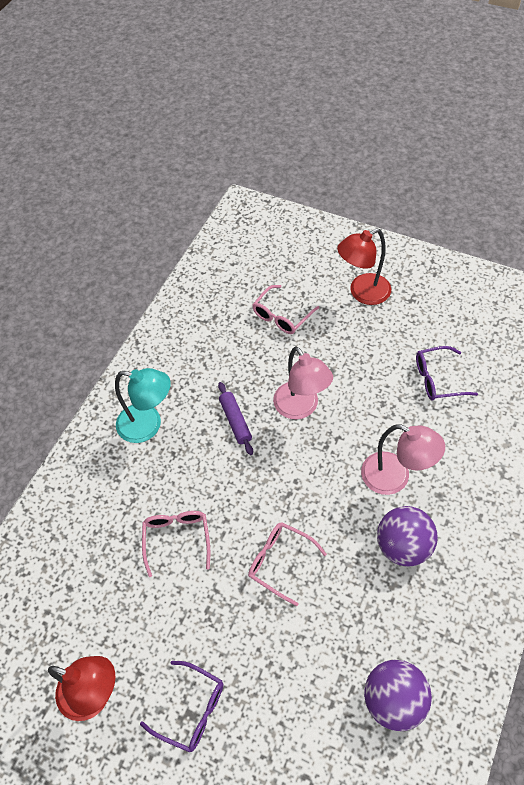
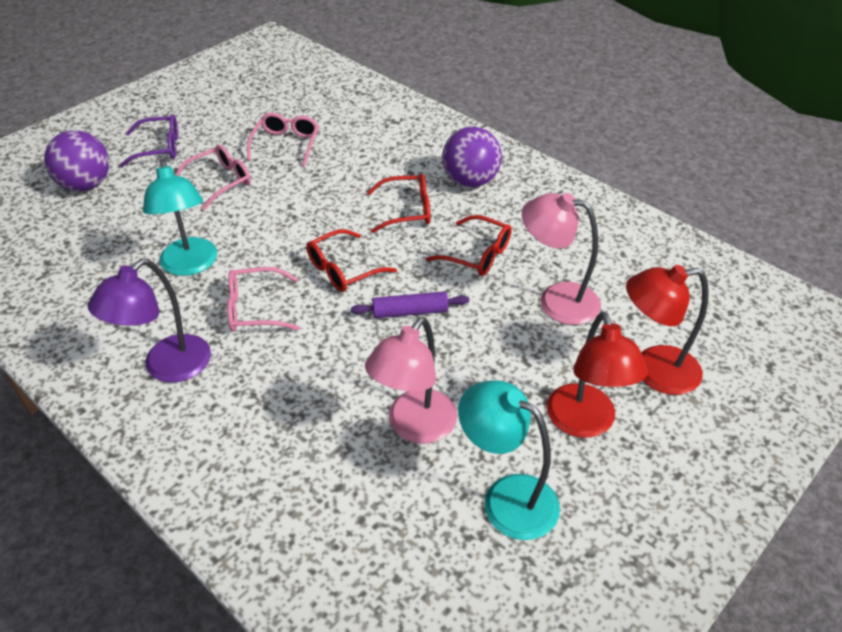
purple glasses: 2 -> 1
purple lamp: 0 -> 1
red glasses: 0 -> 3
turquoise lamp: 1 -> 2

